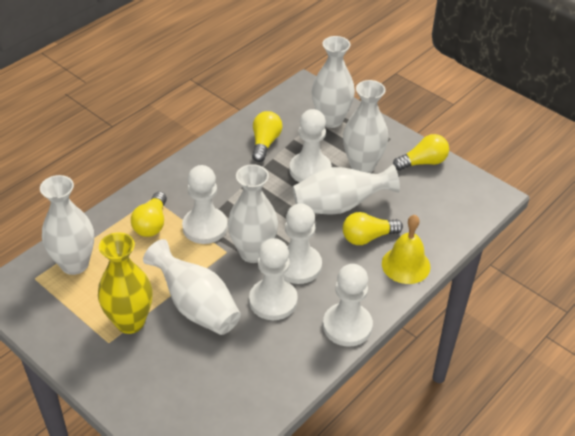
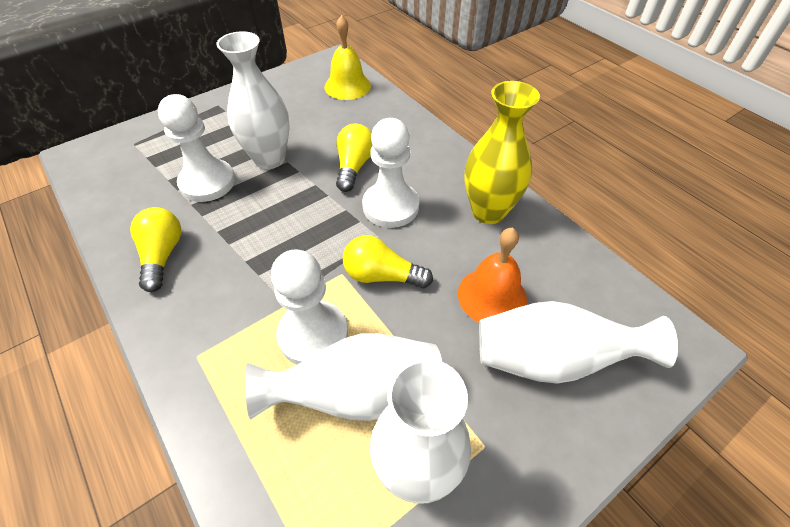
orange bell: 0 -> 1
white pawn: 5 -> 3
white vase: 6 -> 4
yellow light bulb: 4 -> 3

